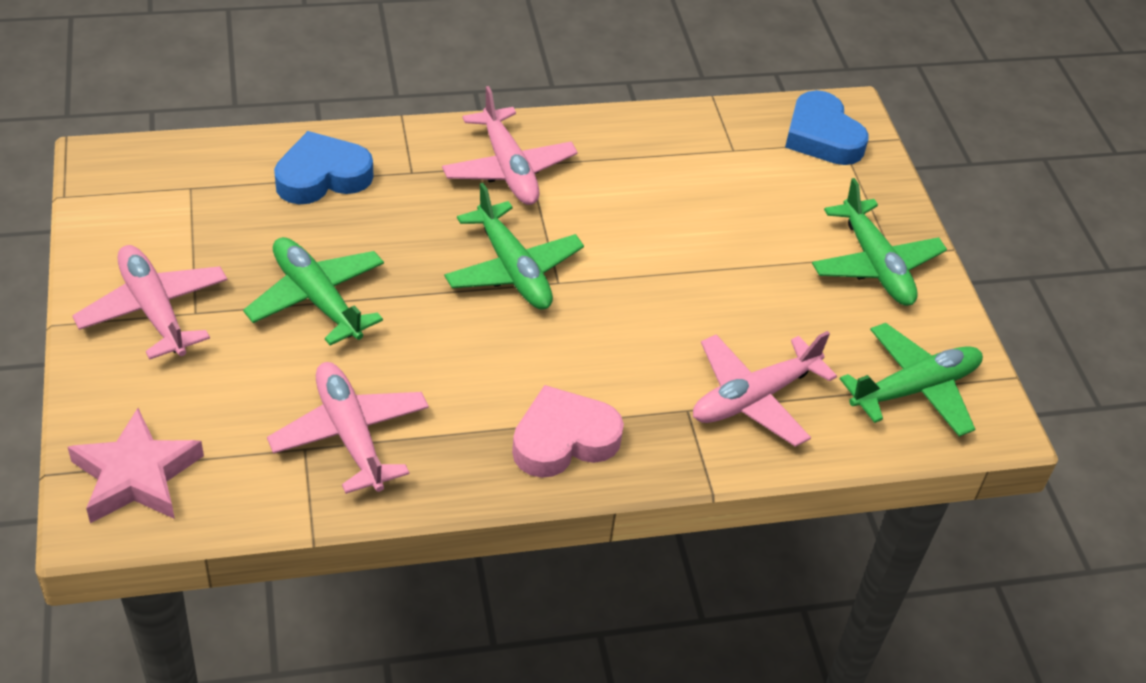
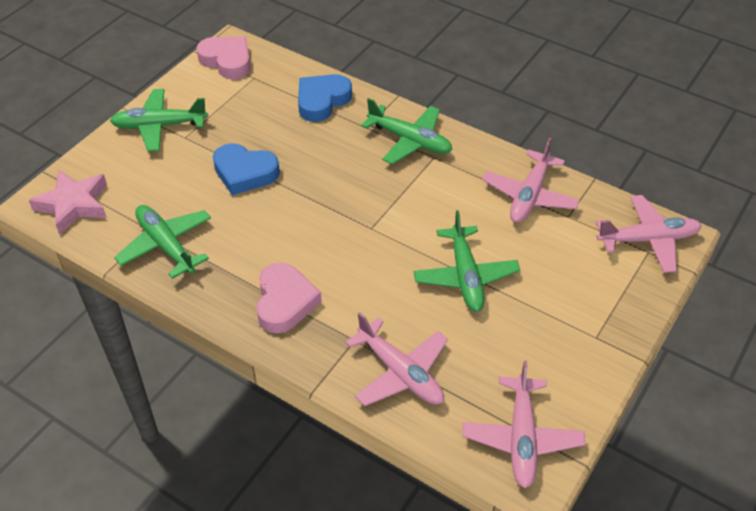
pink heart: 1 -> 2

